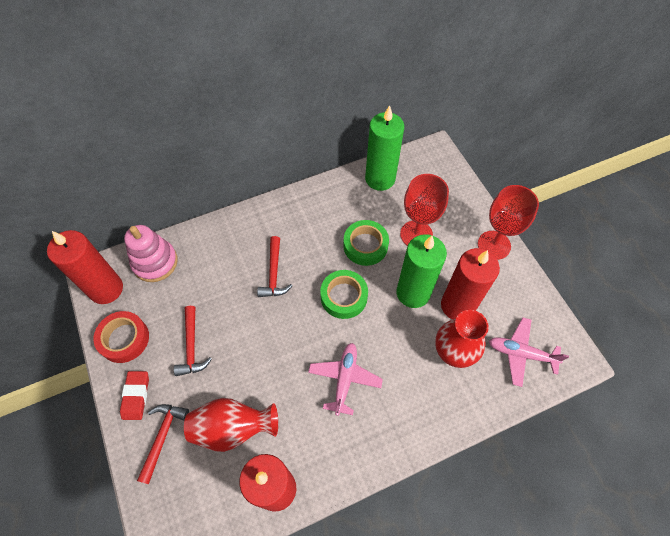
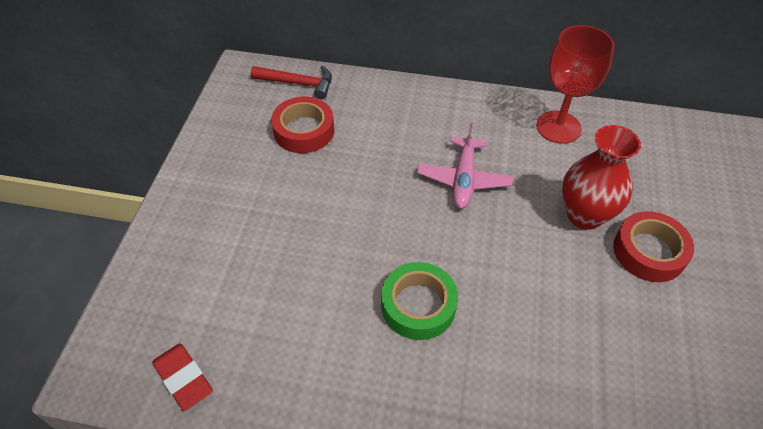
green candle: 2 -> 0
green tape: 2 -> 1
pink plane: 2 -> 1
pink stacking toy: 1 -> 0
red candle: 3 -> 0
red goblet: 2 -> 1
red hammer: 3 -> 1
red tape: 1 -> 2
red vase: 2 -> 1

